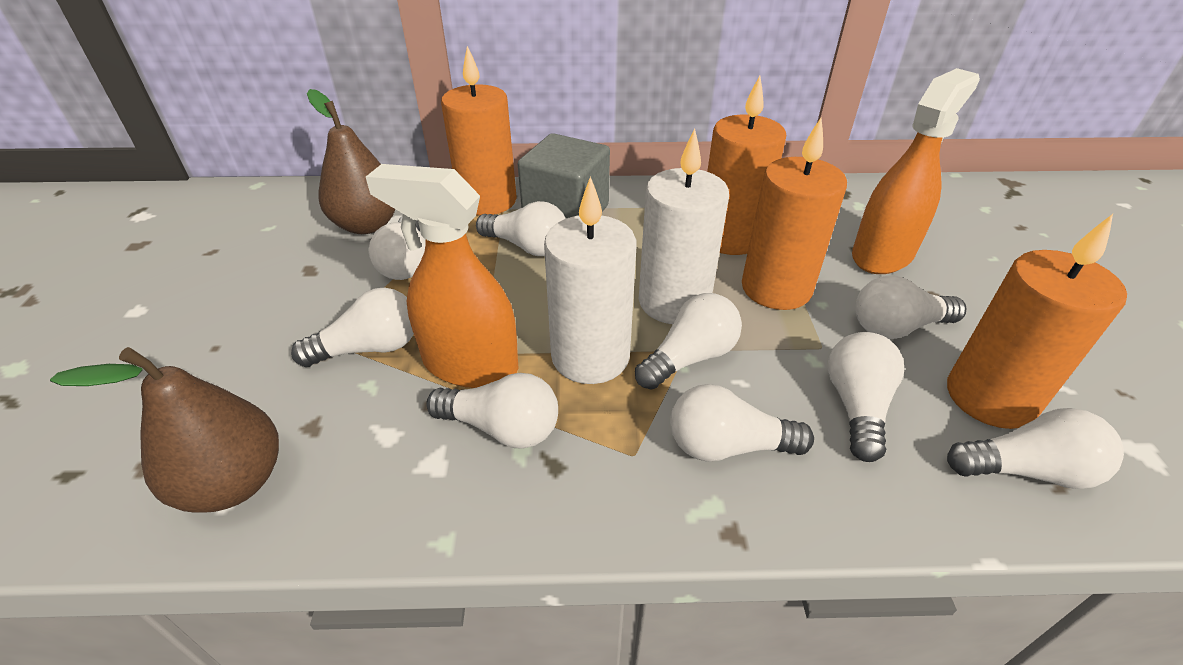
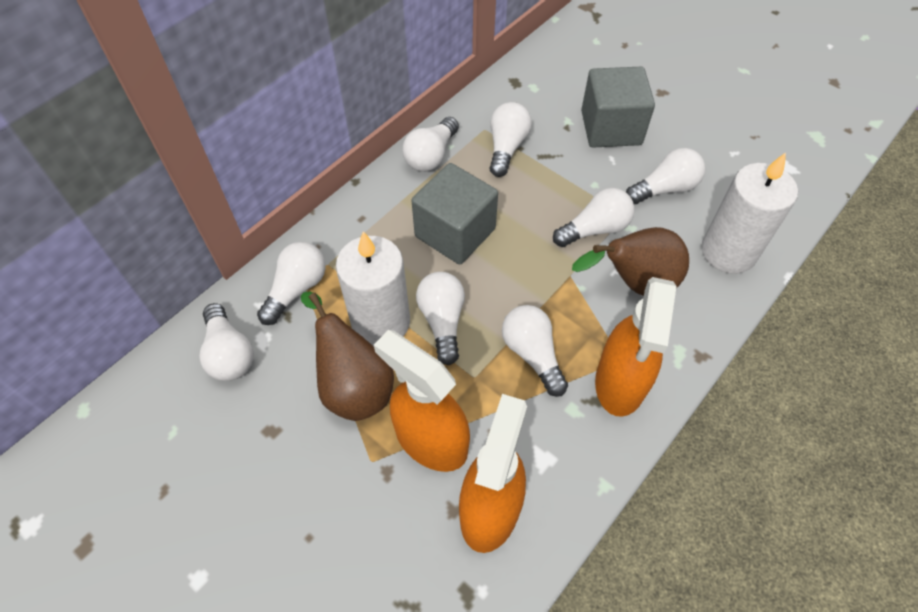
grey cube: 1 -> 2
orange candle: 4 -> 0
orange spray bottle: 2 -> 3
white light bulb: 9 -> 8

